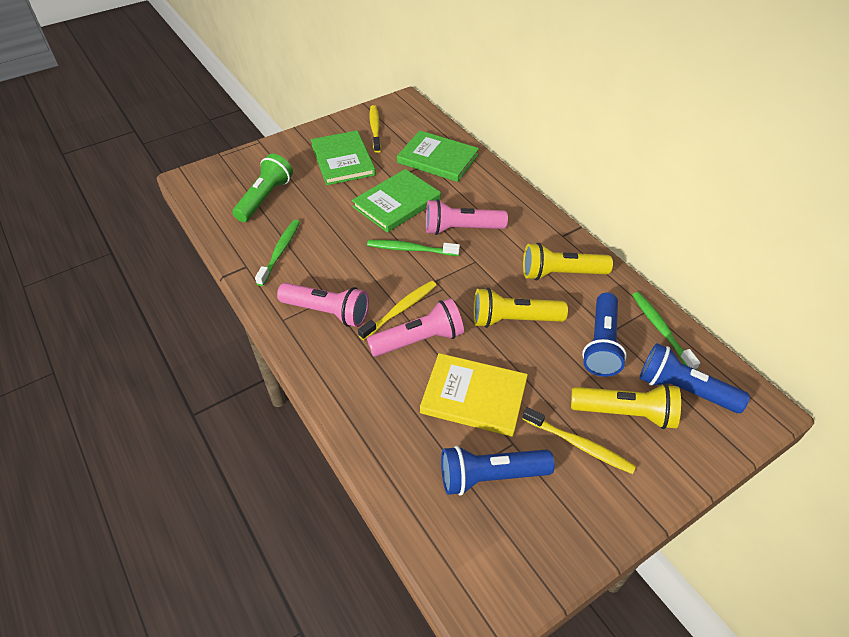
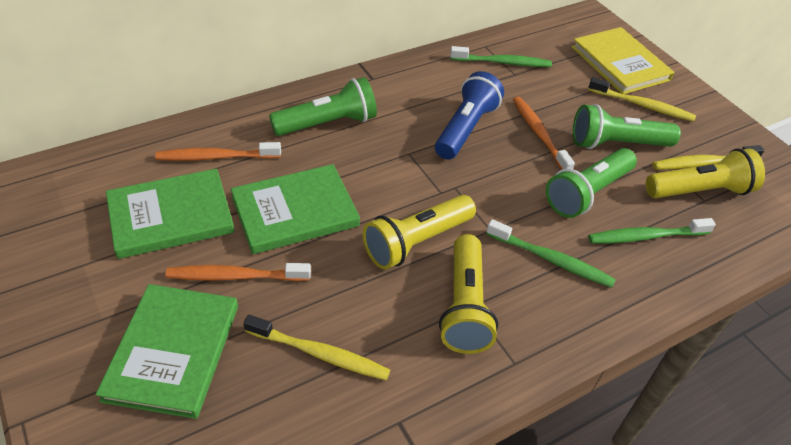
blue flashlight: 3 -> 1
green flashlight: 1 -> 3
orange toothbrush: 0 -> 3
pink flashlight: 3 -> 0

